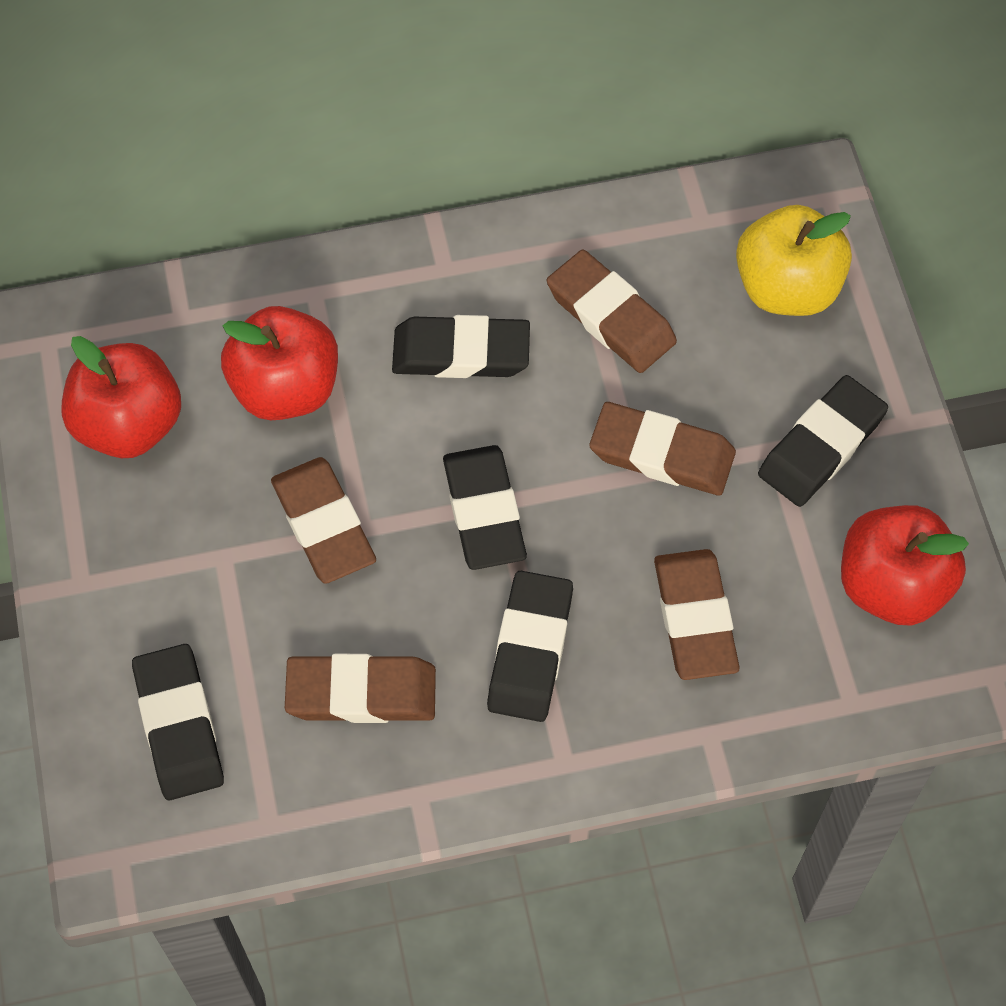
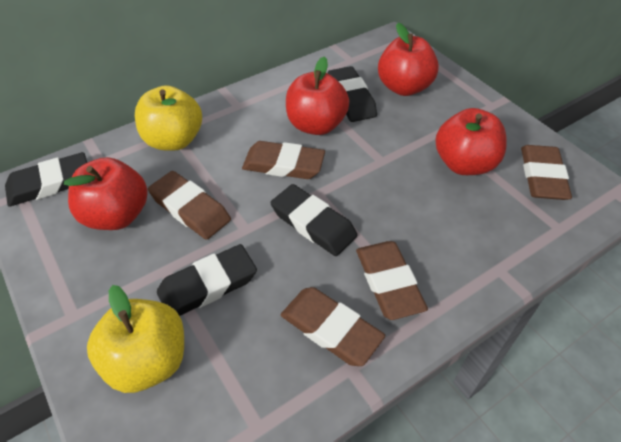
black eraser: 5 -> 4
red apple: 3 -> 4
yellow apple: 1 -> 2

